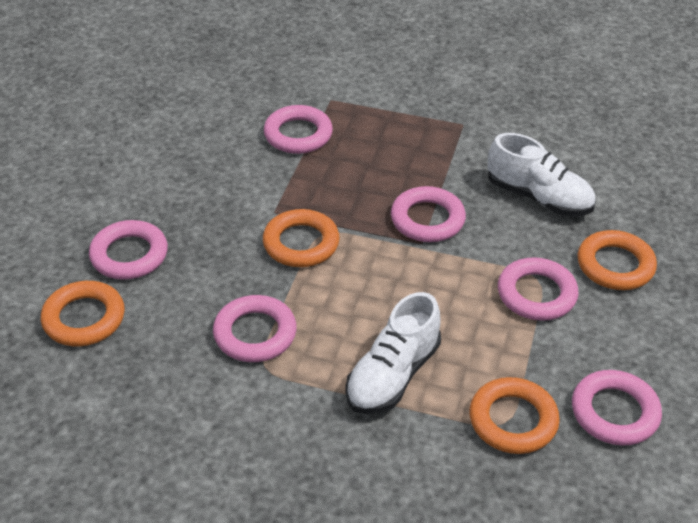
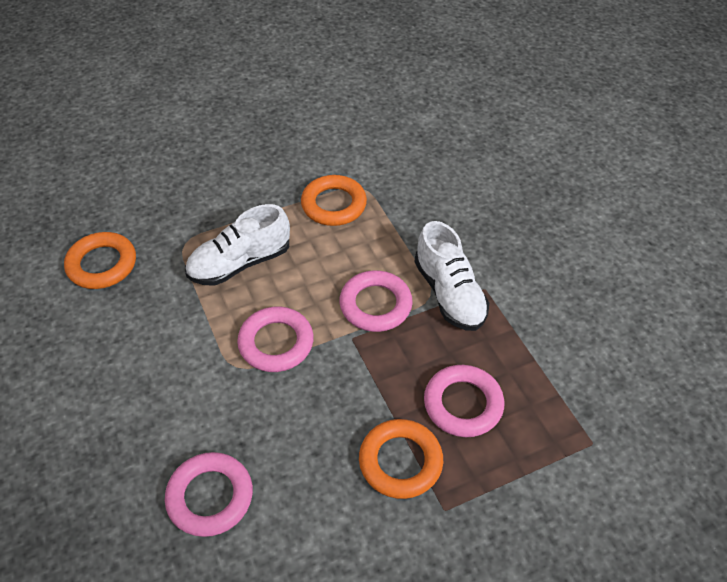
orange ring: 4 -> 3
pink ring: 6 -> 4

